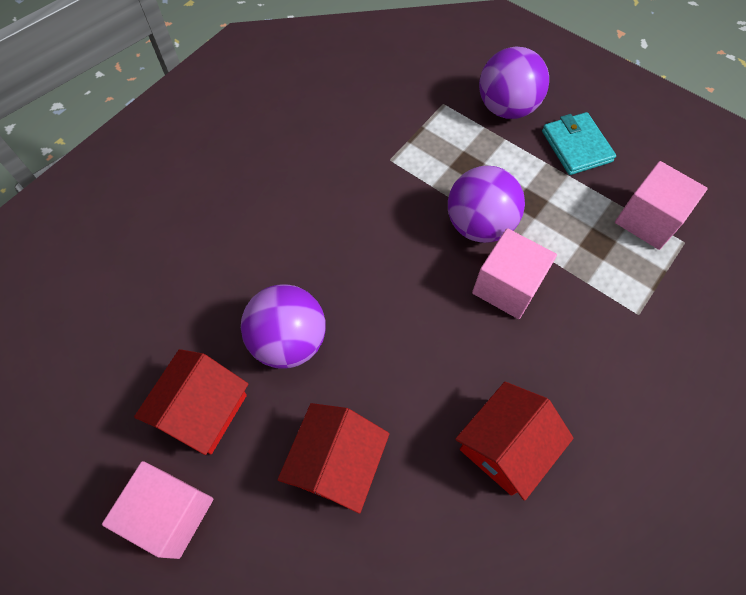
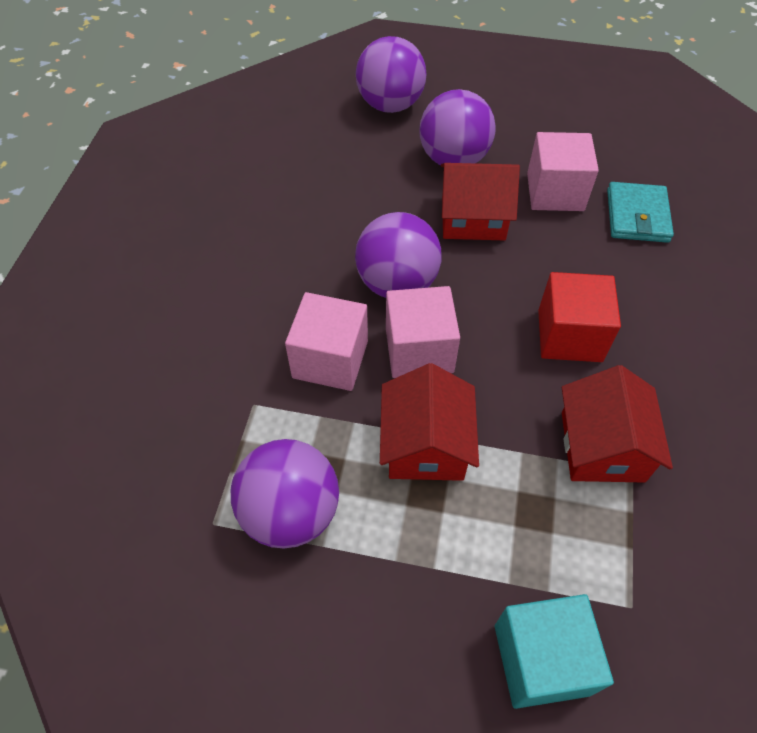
purple ball: 3 -> 4
red cube: 0 -> 1
turquoise cube: 0 -> 1

